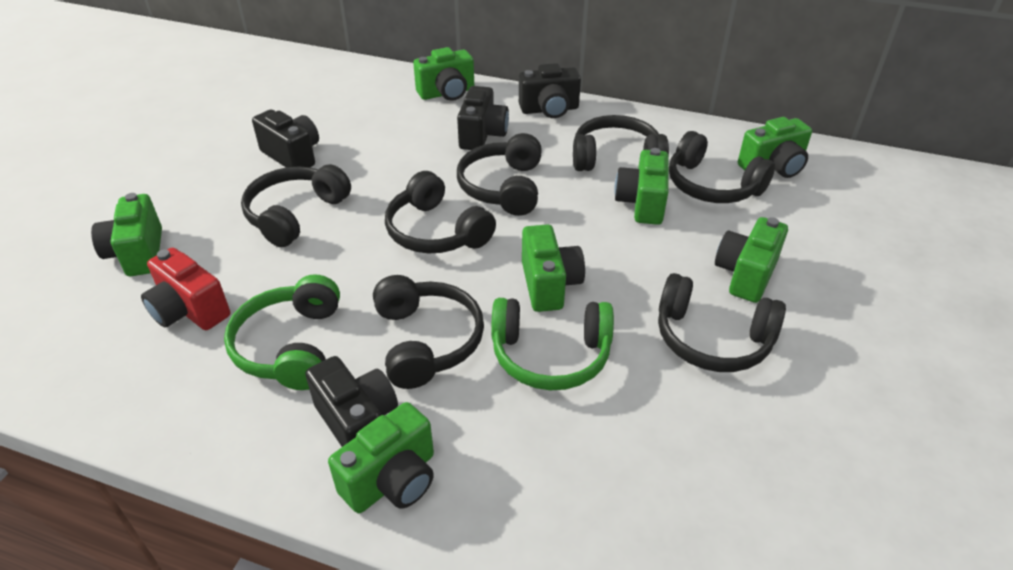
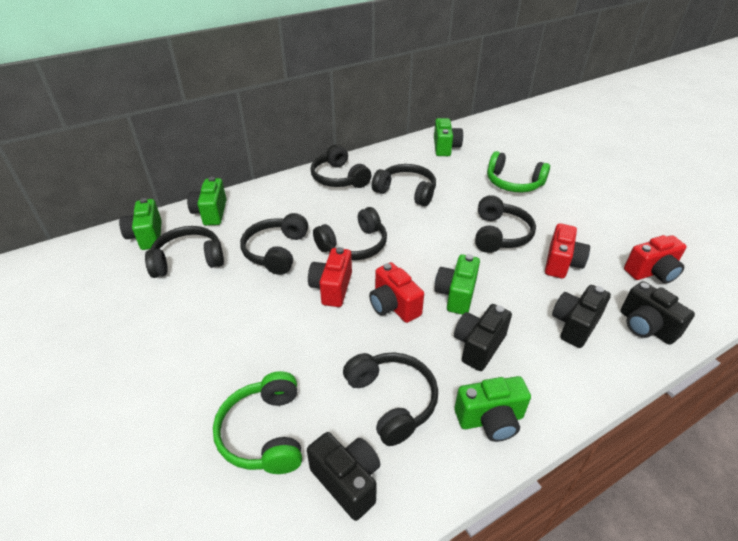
green camera: 7 -> 5
red camera: 1 -> 4

